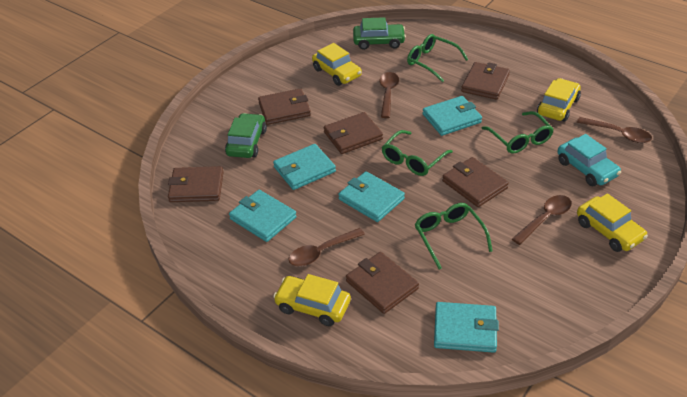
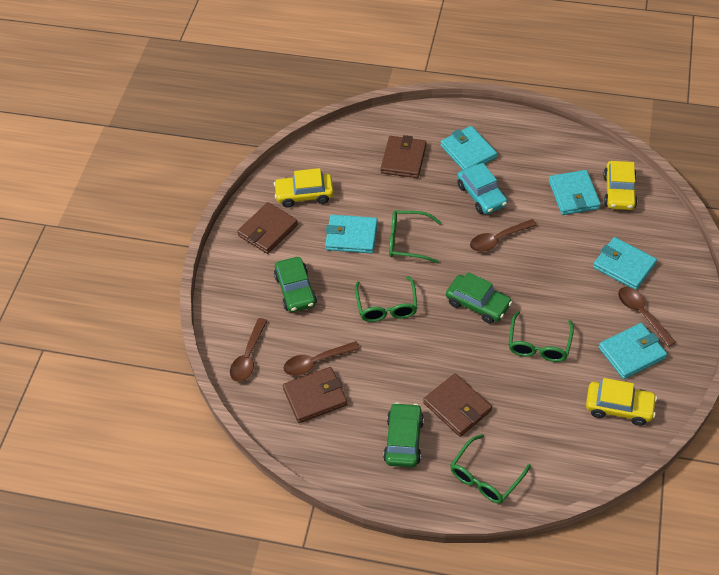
brown wallet: 6 -> 4
green car: 2 -> 3
yellow car: 4 -> 3

